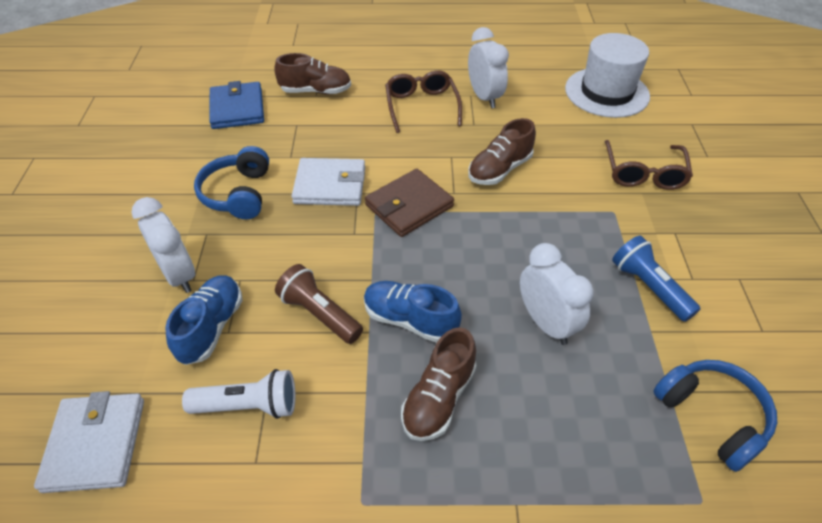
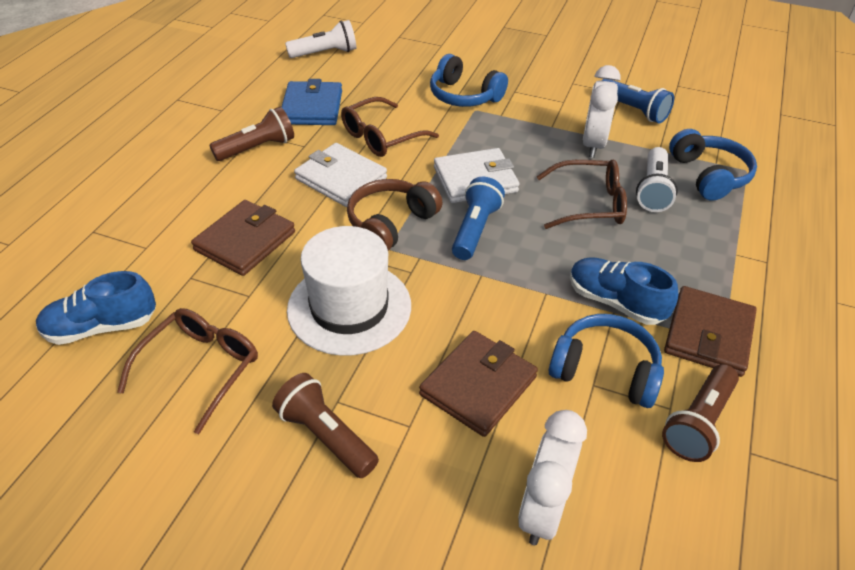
blue flashlight: 1 -> 2
blue headphones: 2 -> 3
brown flashlight: 1 -> 3
brown glasses: 2 -> 3
brown headphones: 0 -> 1
brown shoe: 3 -> 0
brown wallet: 1 -> 3
white clock: 3 -> 2
white flashlight: 1 -> 2

